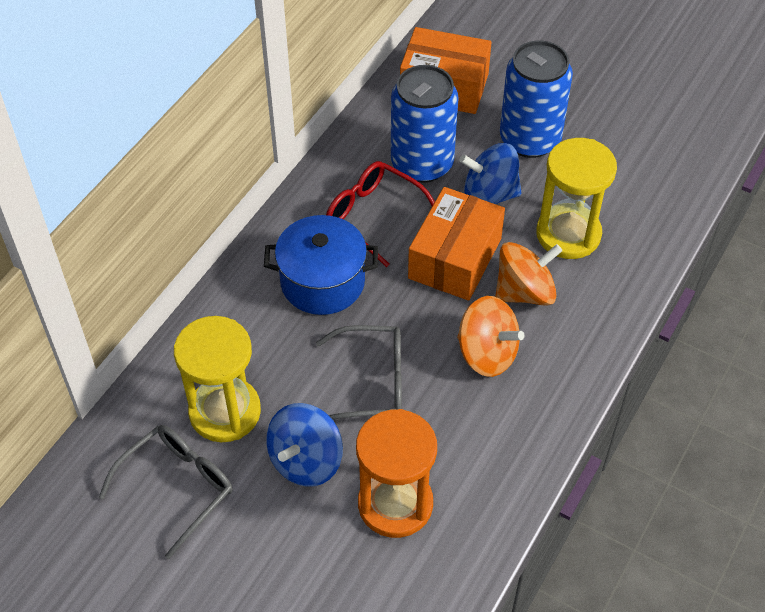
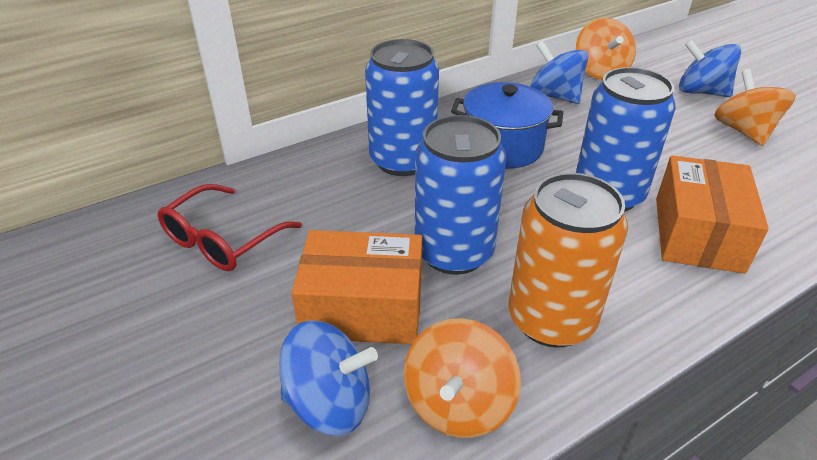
blue can: 2 -> 3
blue spinning top: 2 -> 3
grey glasses: 2 -> 0
orange can: 0 -> 1
orange hourglass: 1 -> 0
orange spinning top: 2 -> 3
yellow hourglass: 2 -> 0

